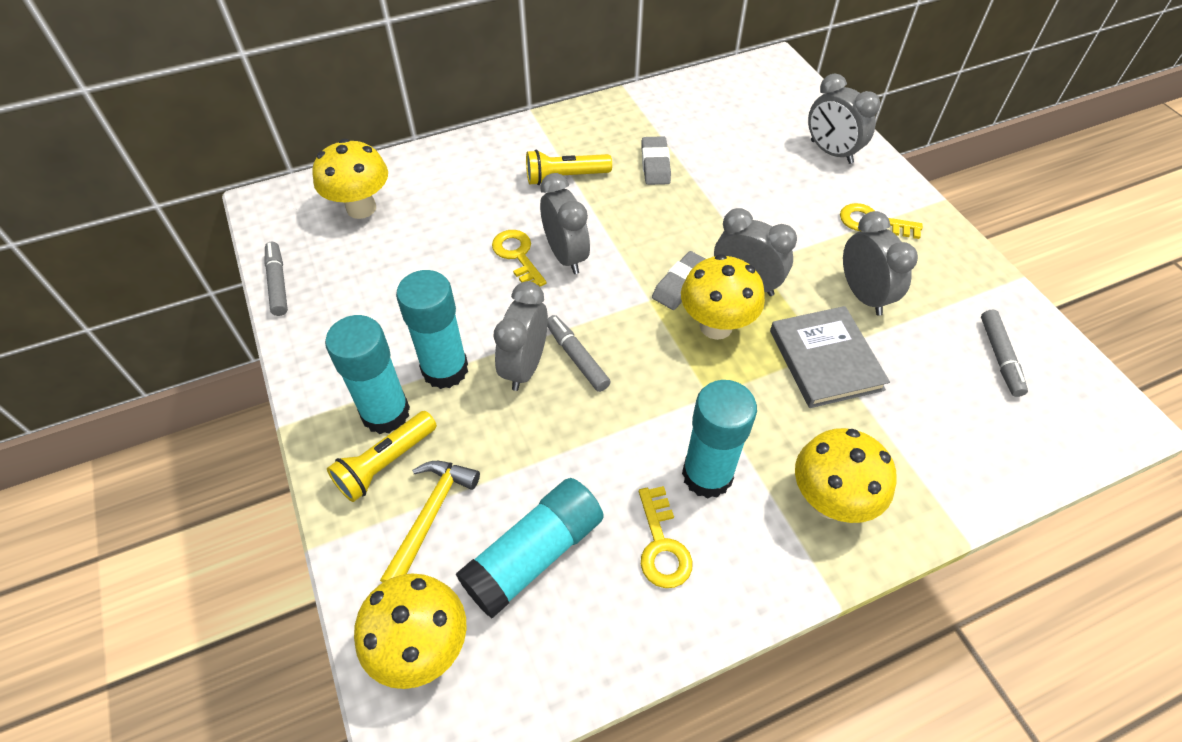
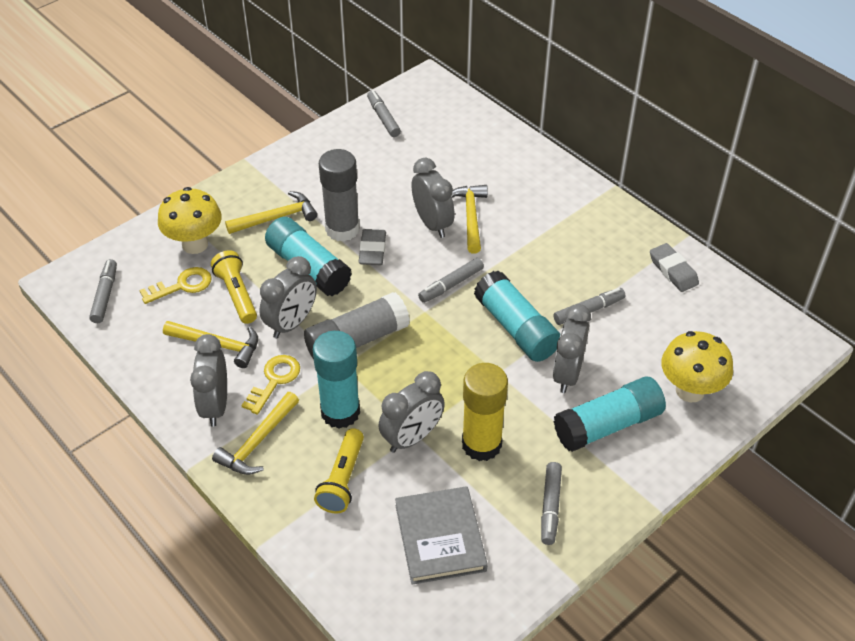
grey glue stick: 0 -> 2
grey marker: 3 -> 5
yellow glue stick: 0 -> 1
yellow hammer: 1 -> 4
yellow key: 3 -> 2
yellow mushroom: 4 -> 2

